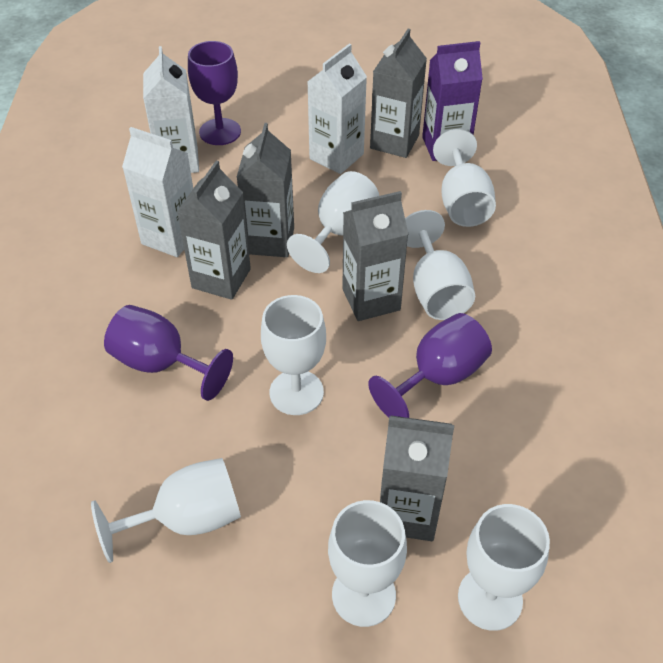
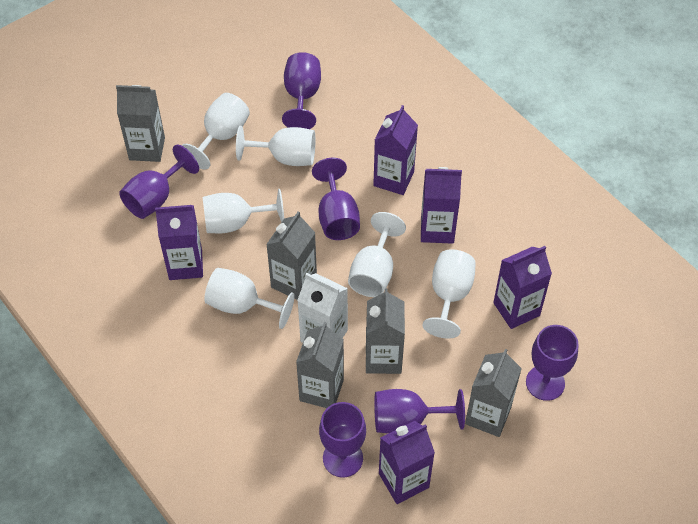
purple carton: 1 -> 5
purple goblet: 3 -> 6
white carton: 3 -> 1
white goblet: 7 -> 6

